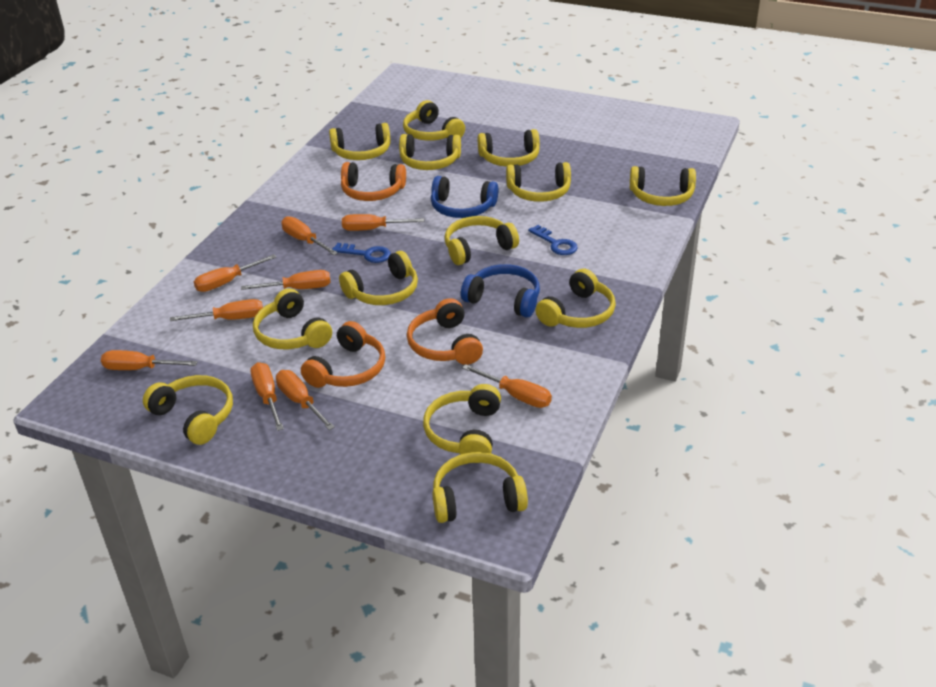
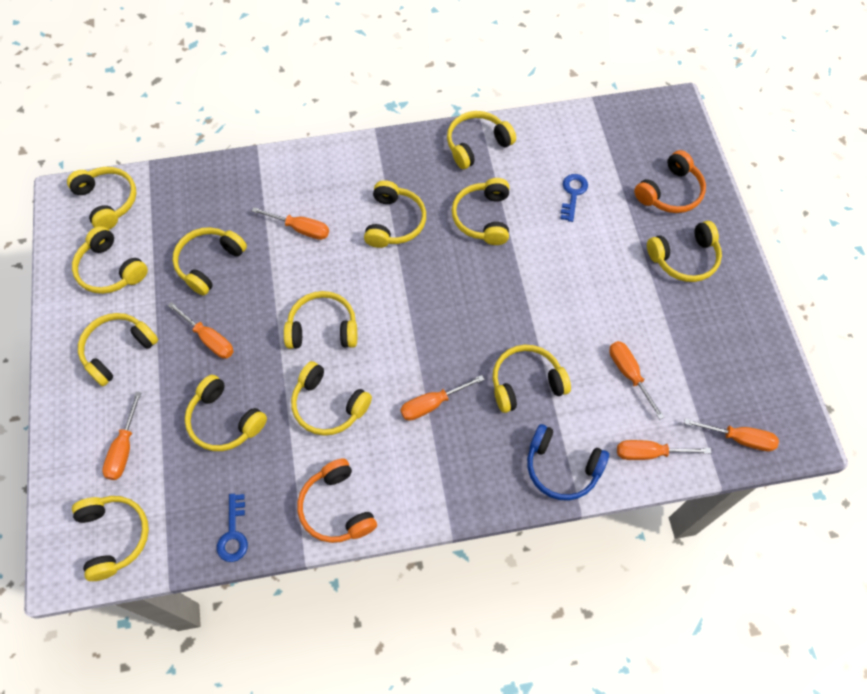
blue headphones: 2 -> 1
orange headphones: 3 -> 2
orange screwdriver: 9 -> 7

